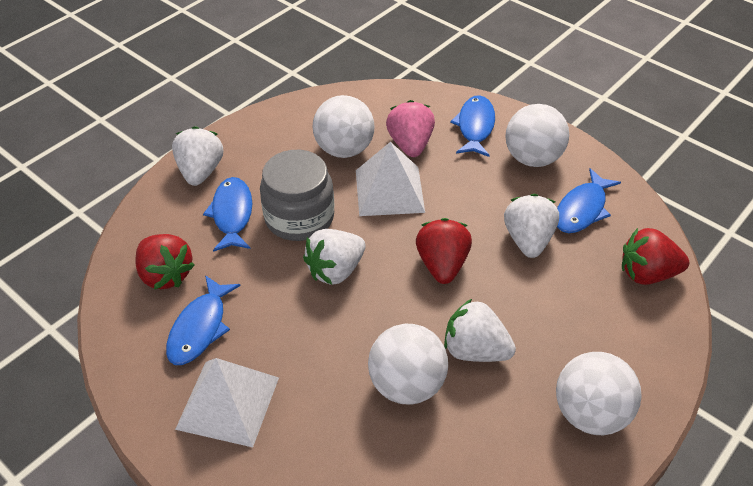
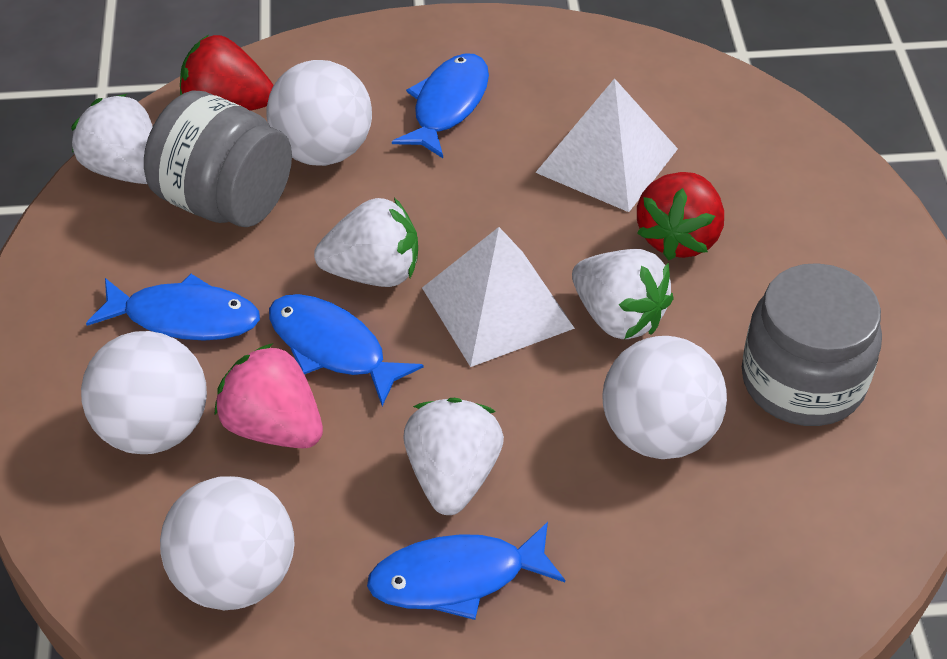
grey jar: 1 -> 2
red strawberry: 3 -> 2

